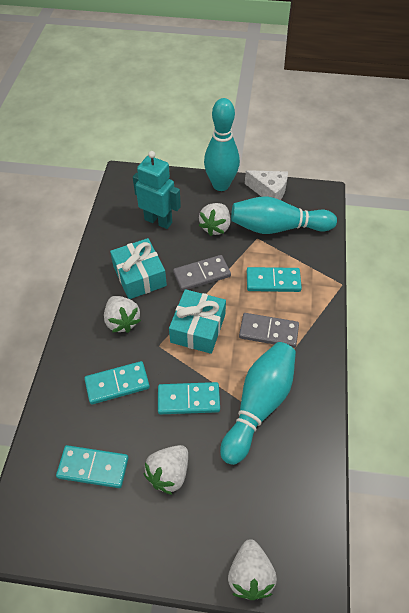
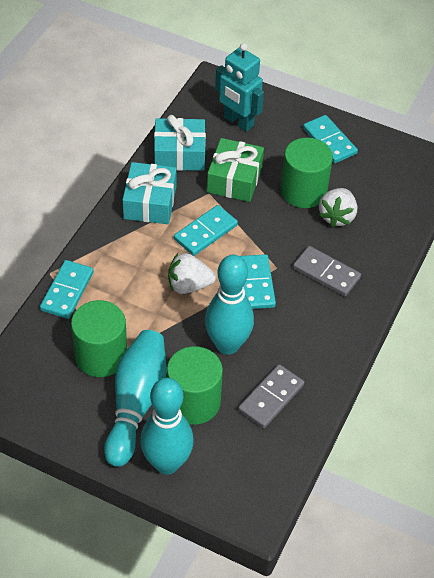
green cylinder: 0 -> 3
green gift: 0 -> 1
white cheese: 1 -> 0
white strawberry: 4 -> 2

